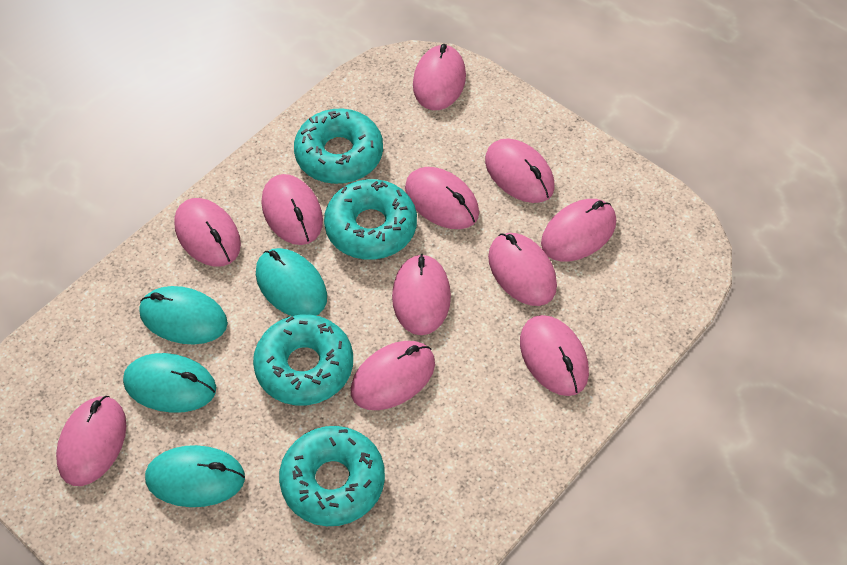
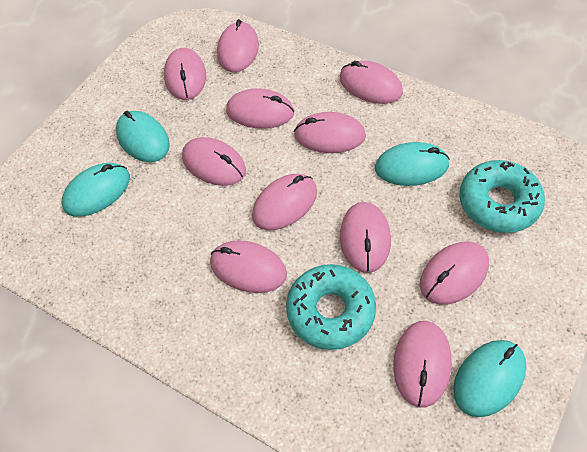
turquoise donut: 4 -> 2

